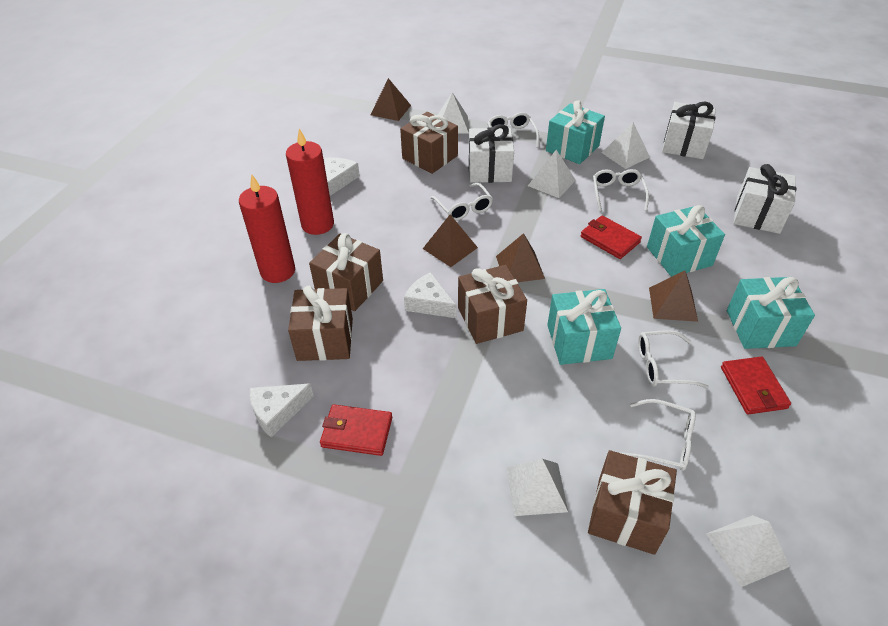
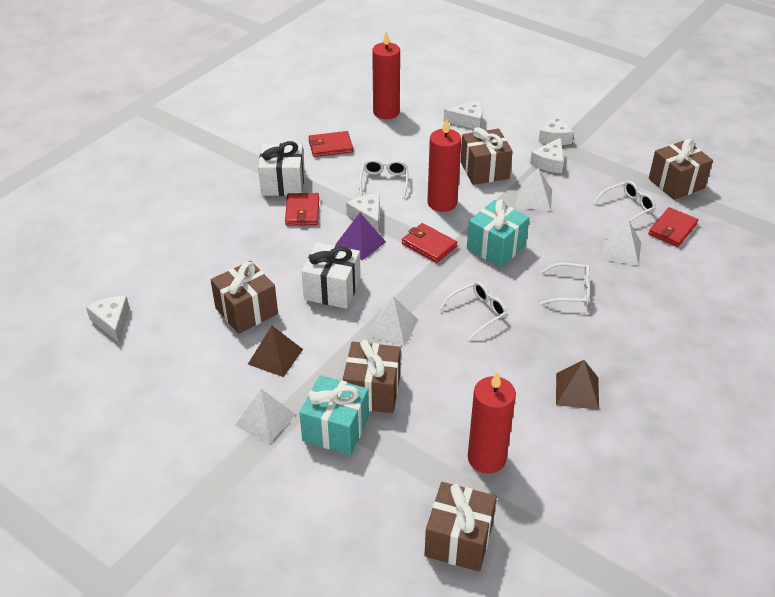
brown pyramid: 4 -> 2
purple pyramid: 0 -> 1
red candle: 2 -> 3
red wallet: 3 -> 4
turquoise gift: 4 -> 2
white cheese: 3 -> 5
white gift: 3 -> 2
white glasses: 5 -> 4
white pyramid: 5 -> 4

